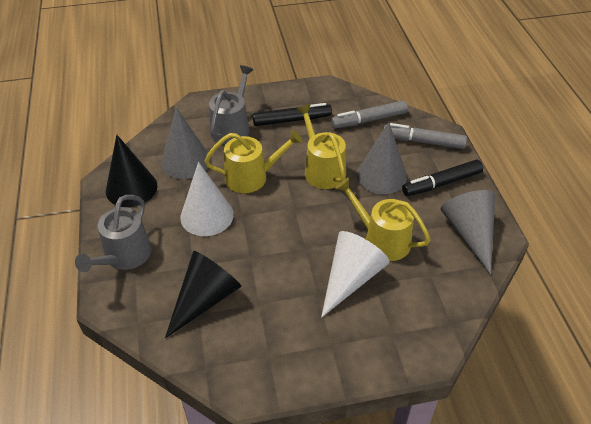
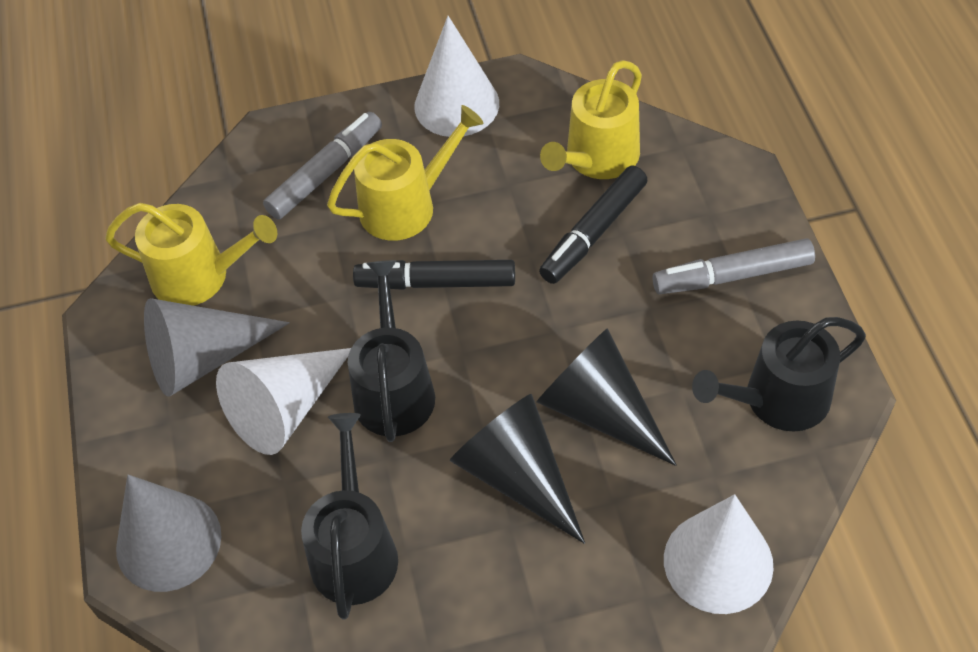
black watering can: 0 -> 3
grey cone: 3 -> 2
grey watering can: 2 -> 0
white cone: 2 -> 3

